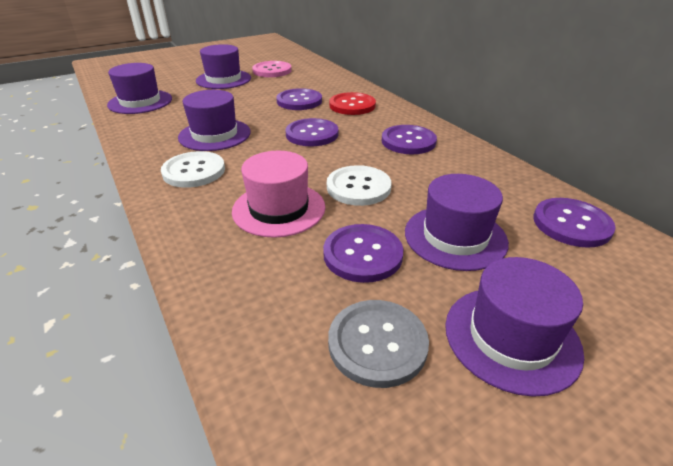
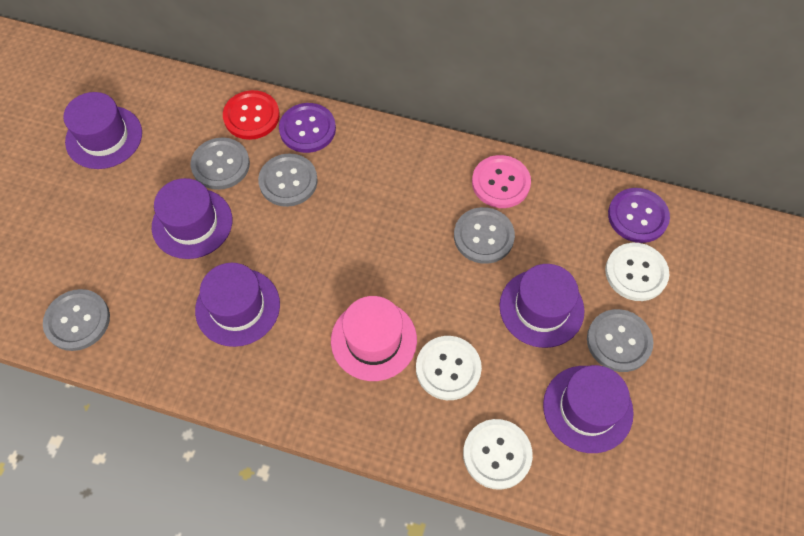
grey button: 1 -> 5
purple button: 5 -> 2
white button: 2 -> 3

